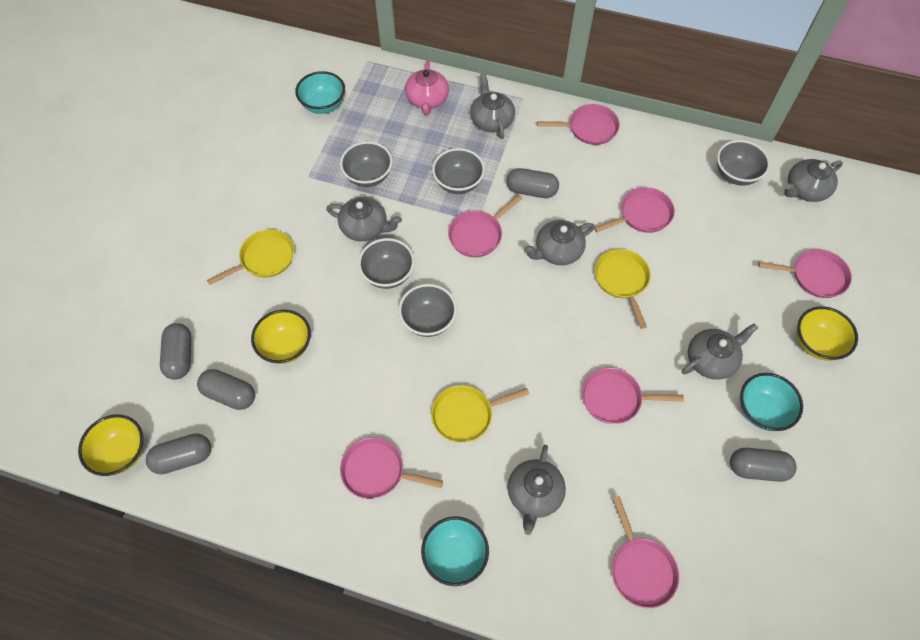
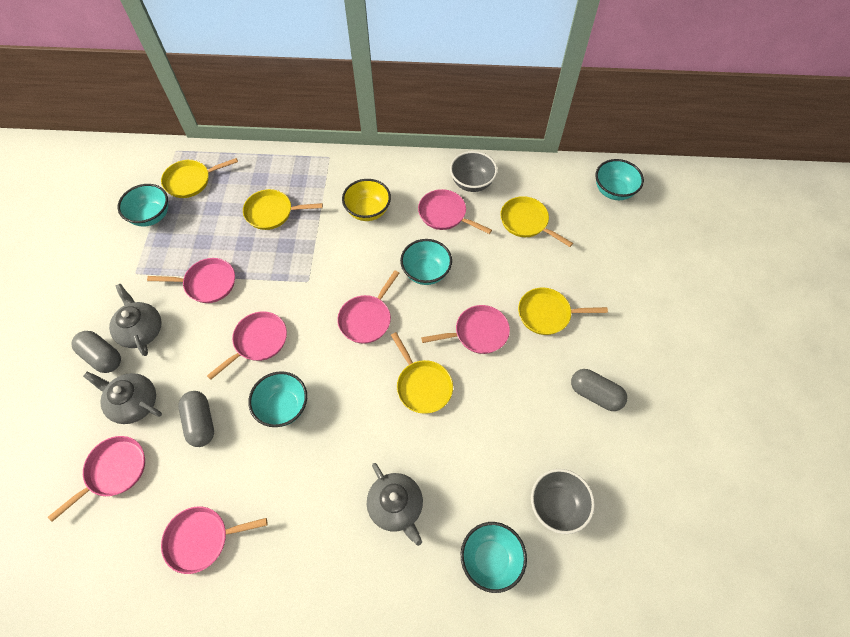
grey bowl: 5 -> 2
grey capsule: 5 -> 3
grey teapot: 6 -> 3
pink teapot: 1 -> 0
turquoise bowl: 3 -> 5
yellow bowl: 3 -> 1
yellow pan: 3 -> 5

